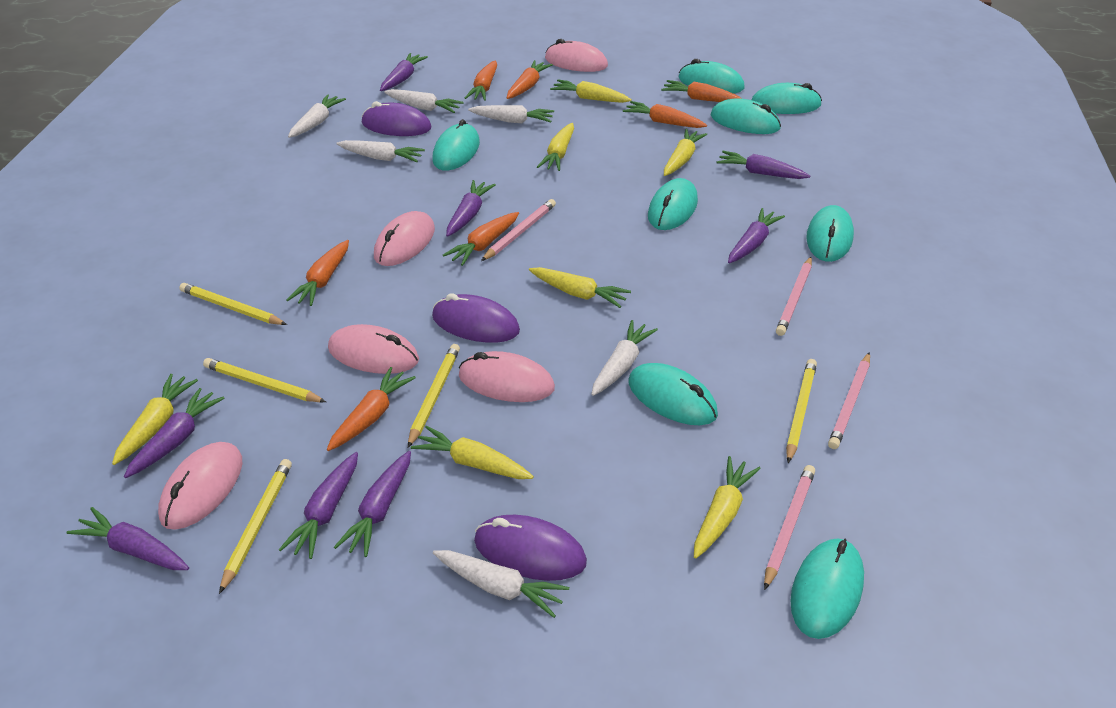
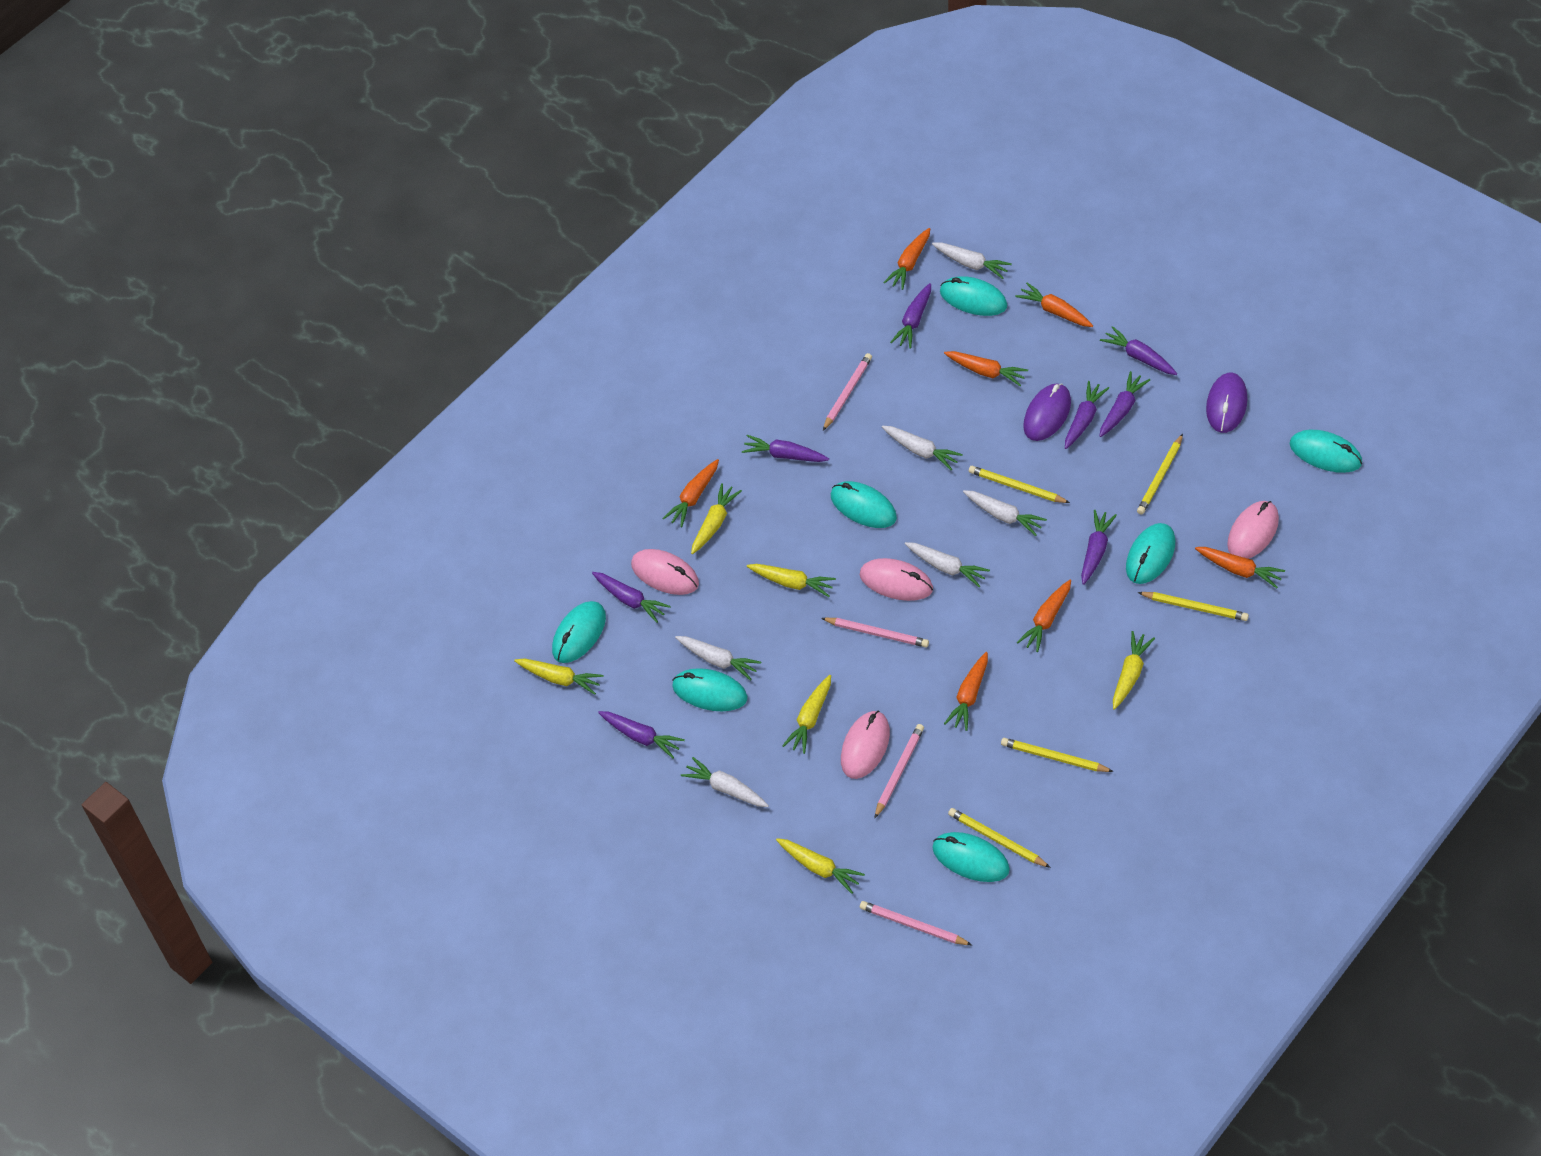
pink mouse: 5 -> 4
purple mouse: 3 -> 2
turquoise mouse: 8 -> 7
yellow carrot: 7 -> 6

